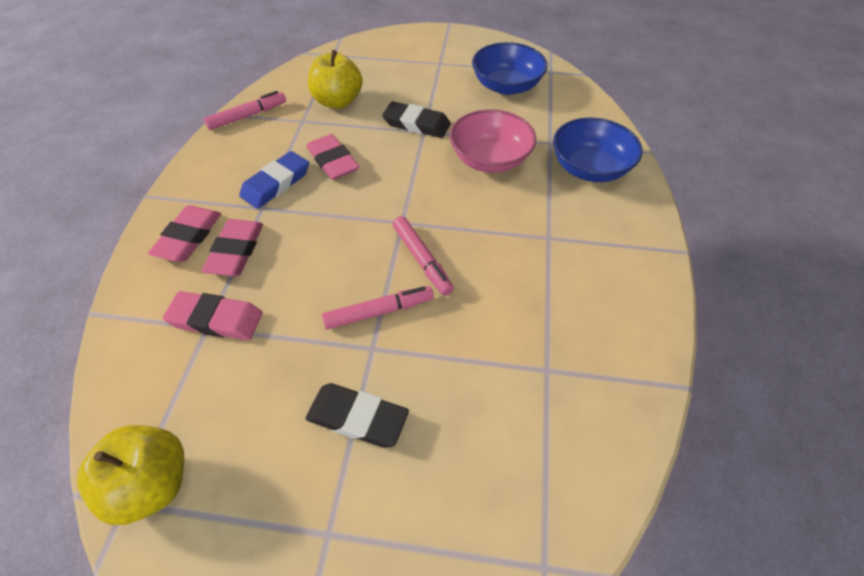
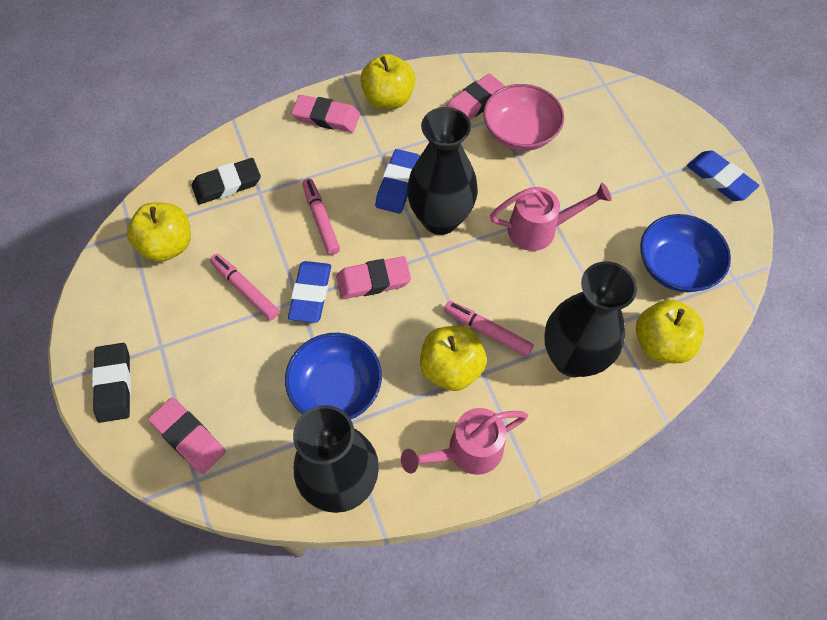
black vase: 0 -> 3
blue eraser: 1 -> 3
pink watering can: 0 -> 2
yellow apple: 2 -> 4

